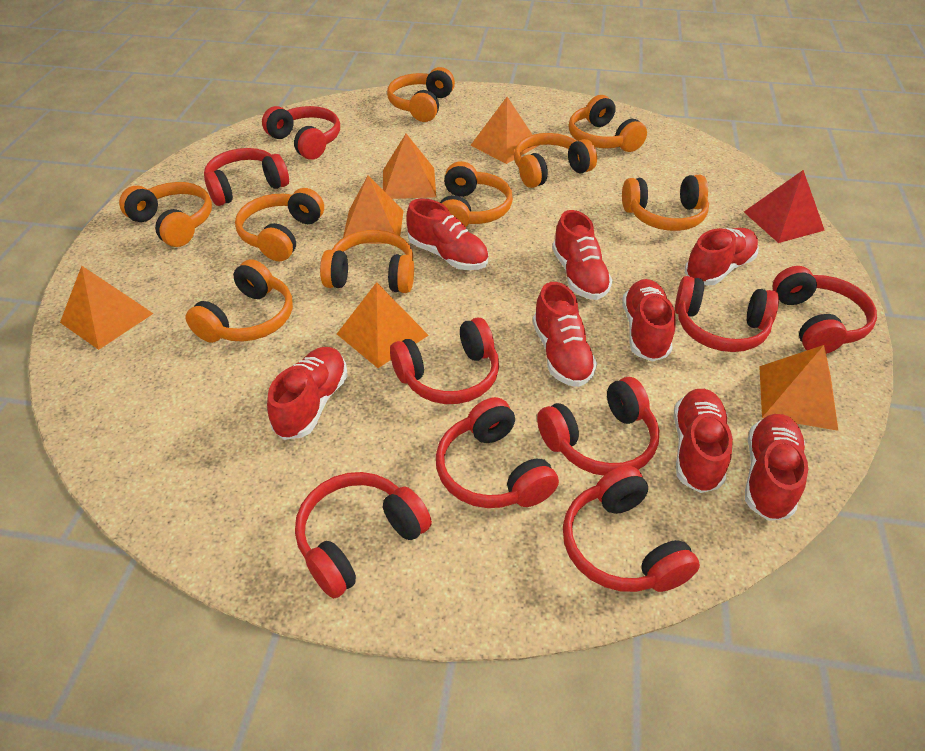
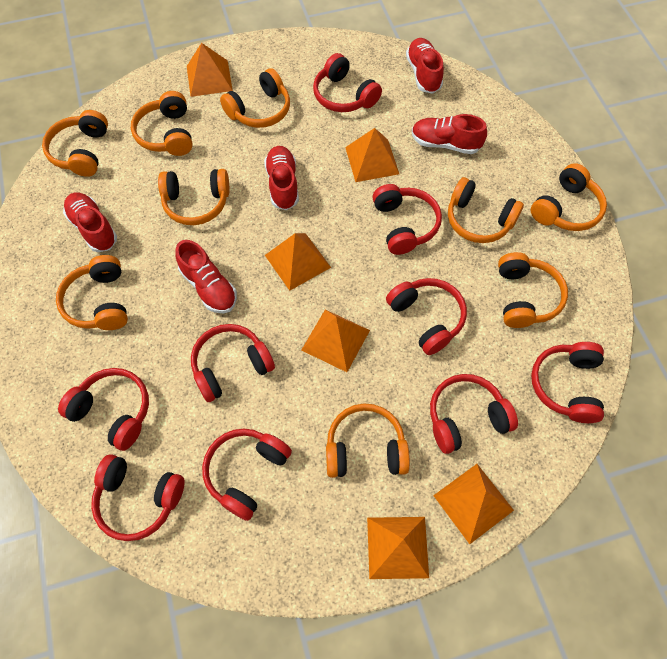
red pyramid: 1 -> 0
red shoe: 8 -> 5

